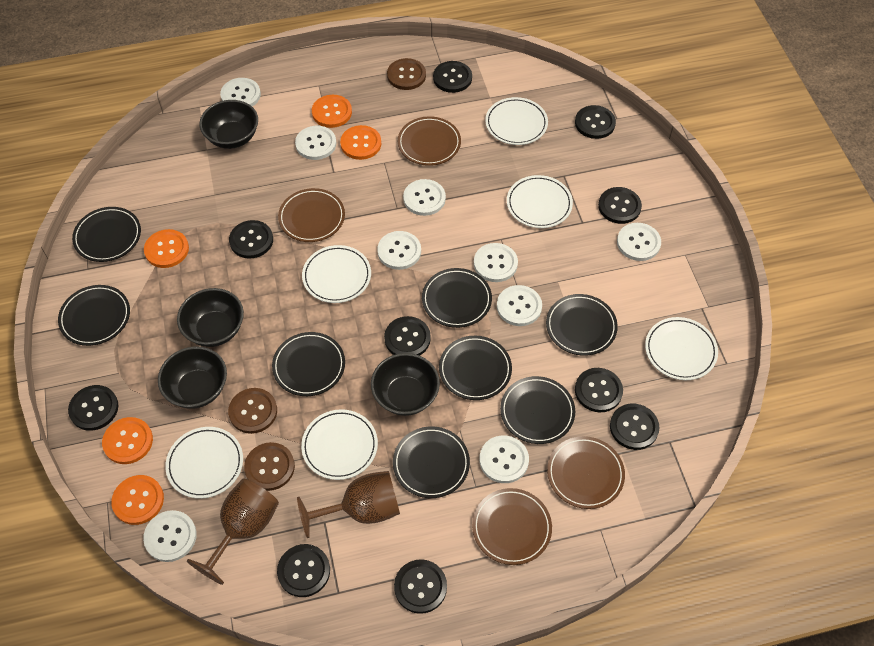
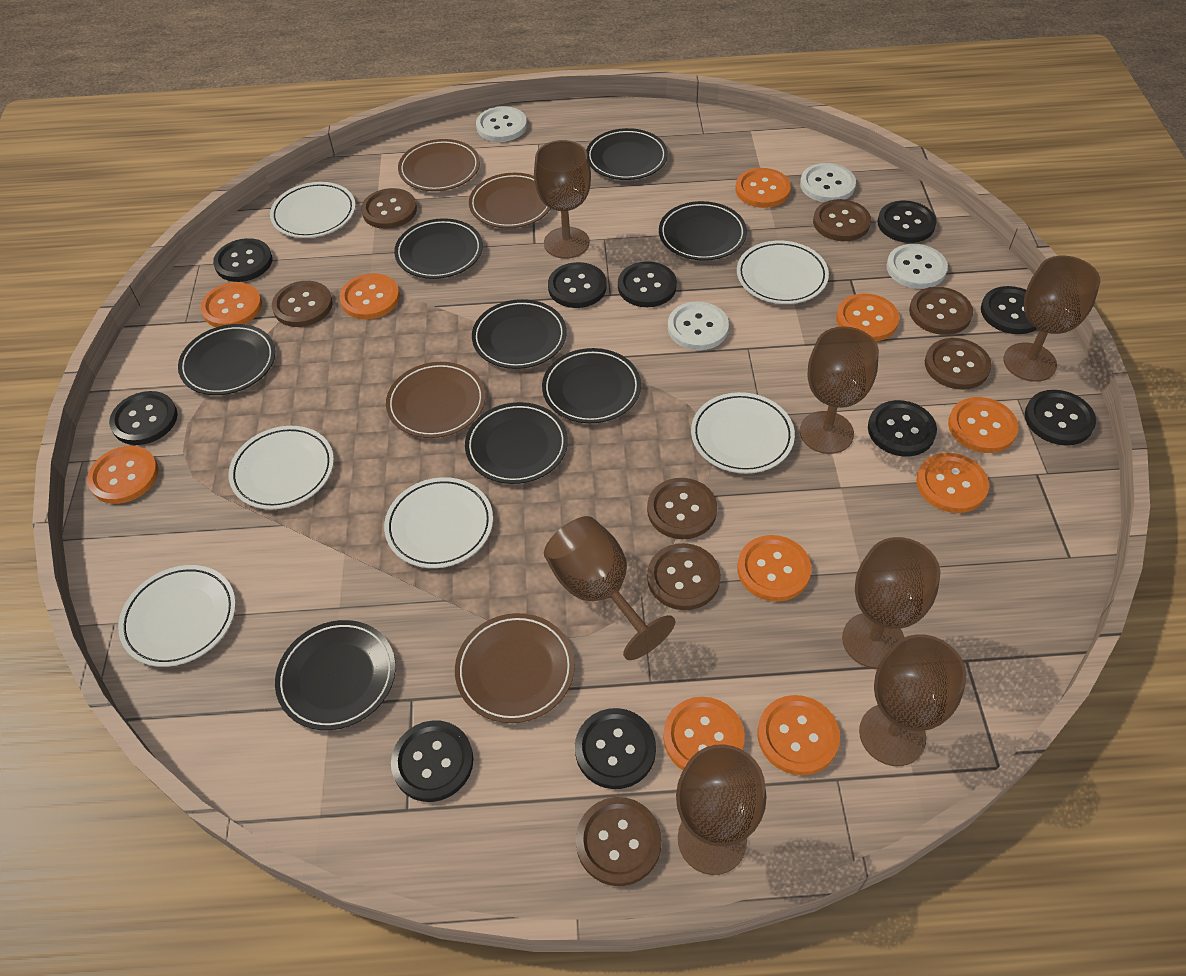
black bowl: 4 -> 0
brown button: 3 -> 8
brown goblet: 2 -> 7
orange button: 5 -> 10
white button: 9 -> 4

